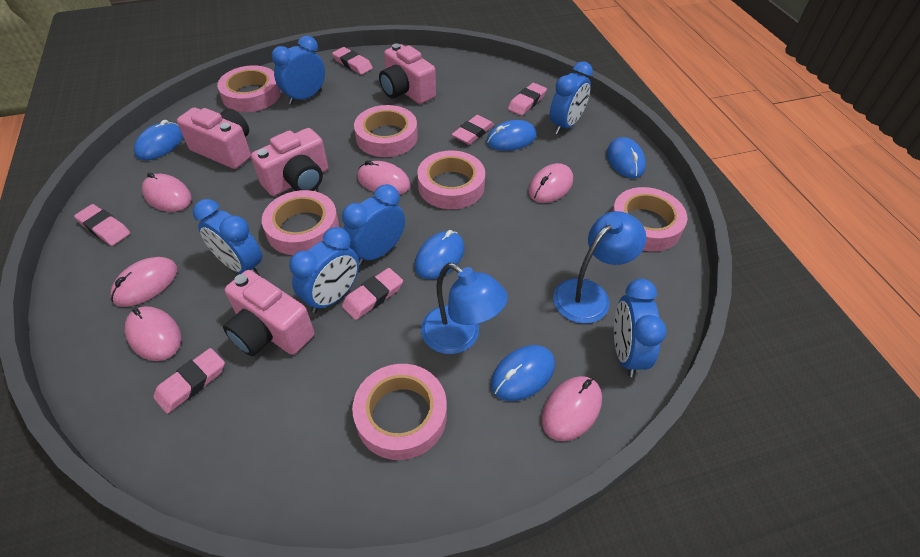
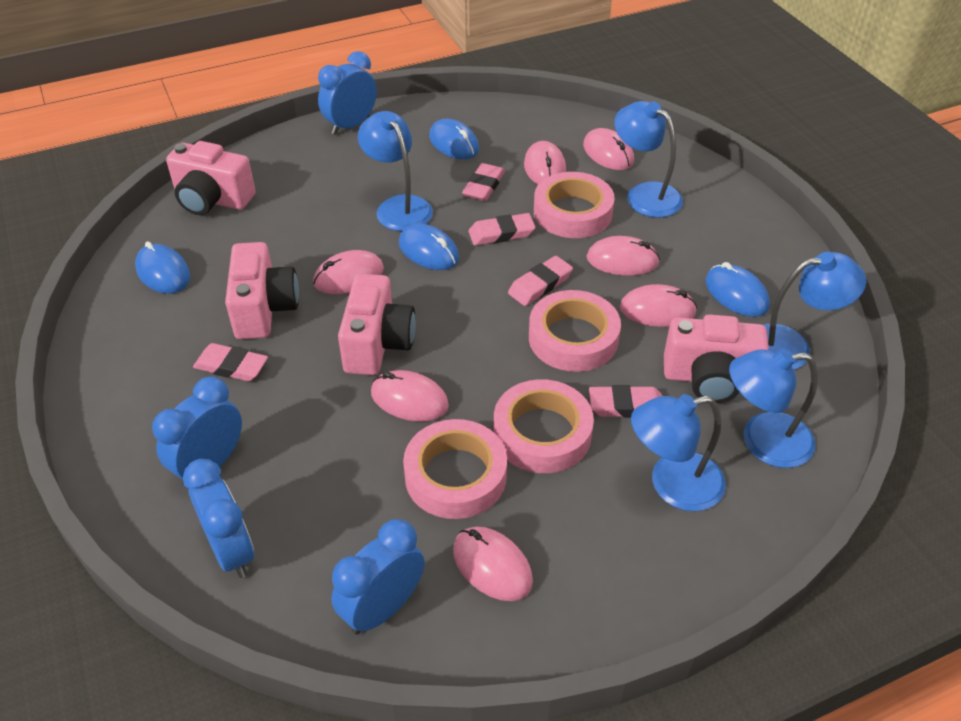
blue clock: 6 -> 4
blue lamp: 2 -> 5
blue mouse: 5 -> 4
pink eraser: 6 -> 5
pink mouse: 6 -> 7
pink tape: 6 -> 4

